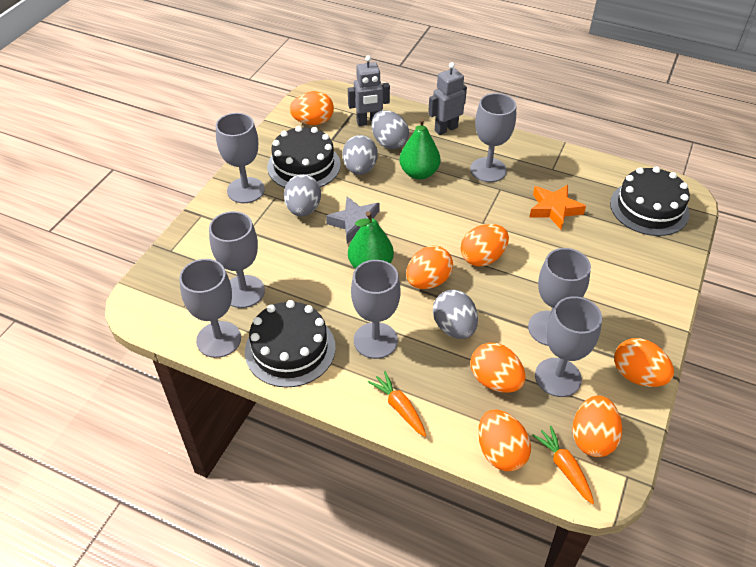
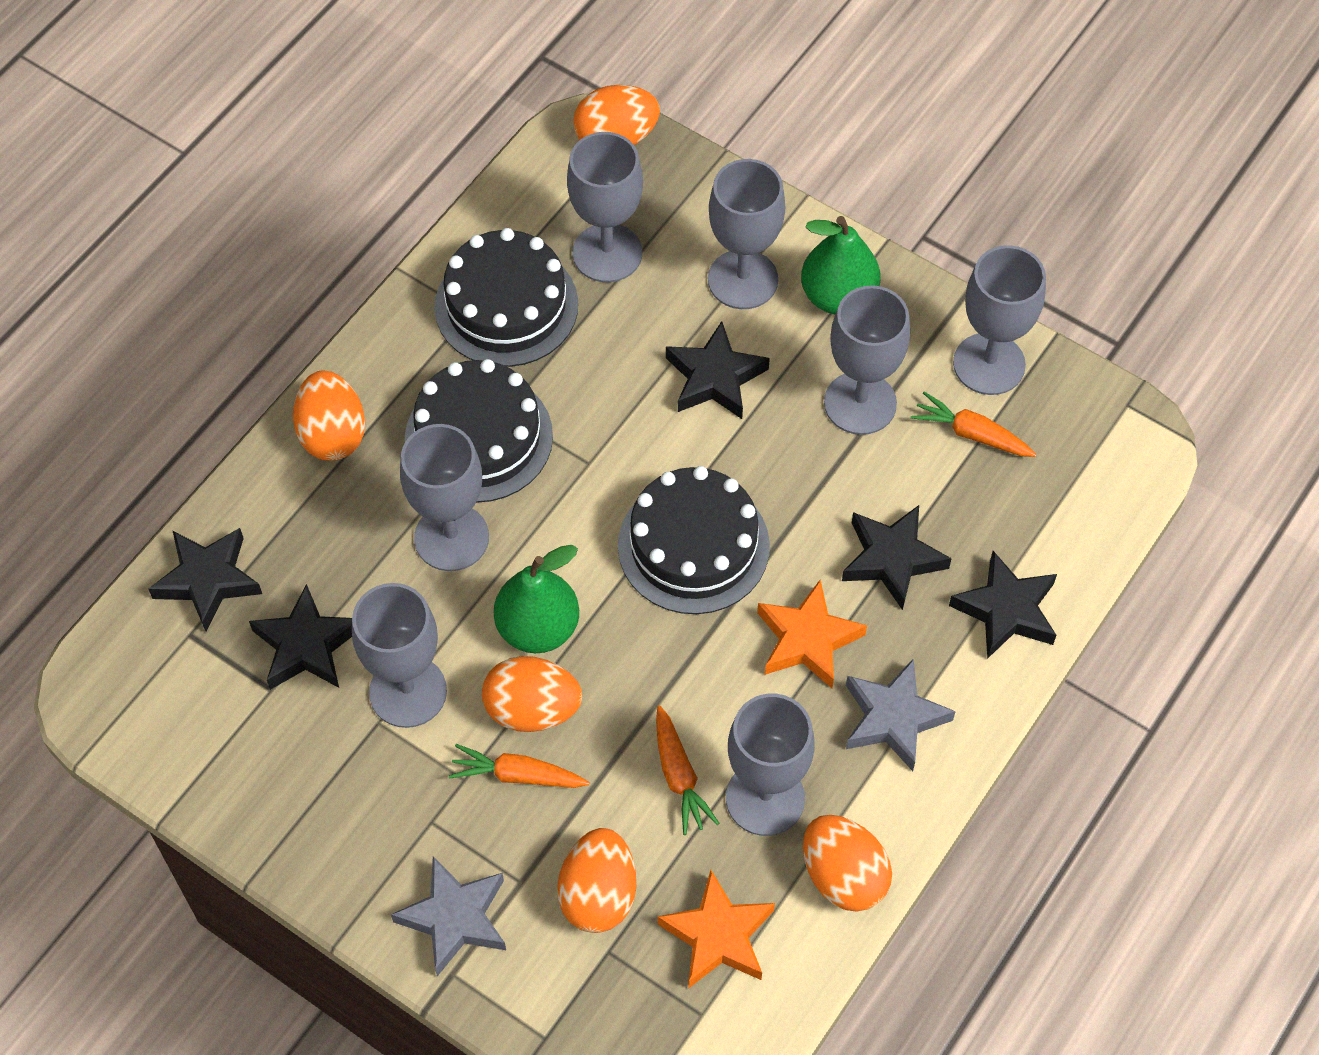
black star: 0 -> 5
grey egg: 4 -> 0
grey robot: 2 -> 0
grey star: 1 -> 2
orange carrot: 2 -> 3
orange egg: 7 -> 5
orange star: 1 -> 2

